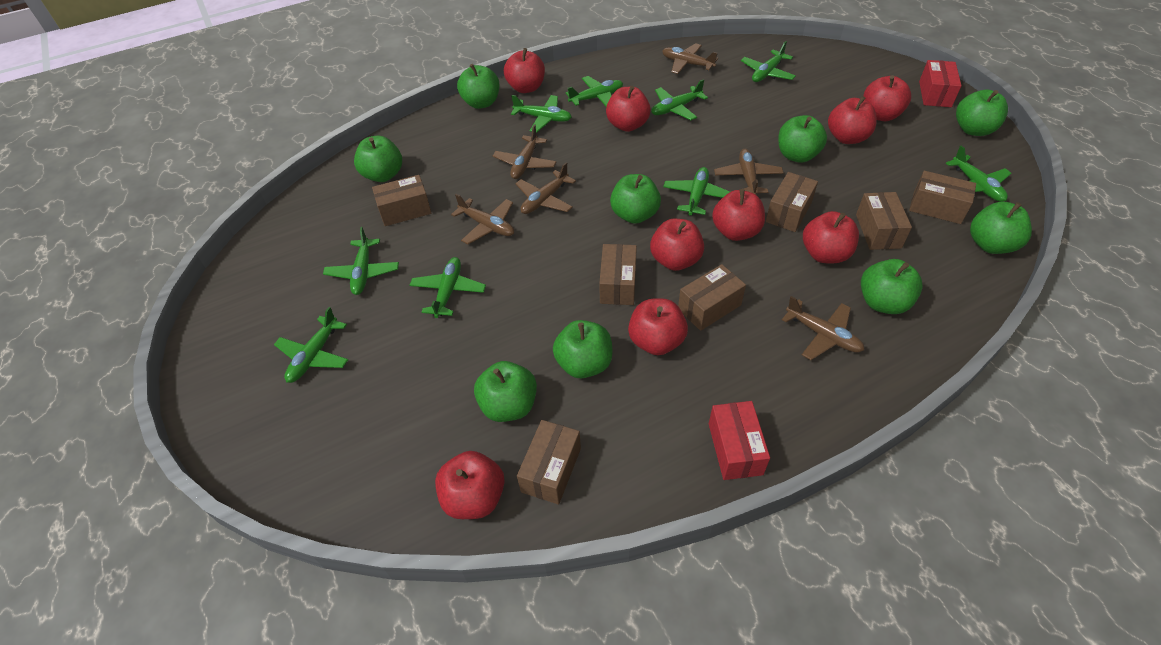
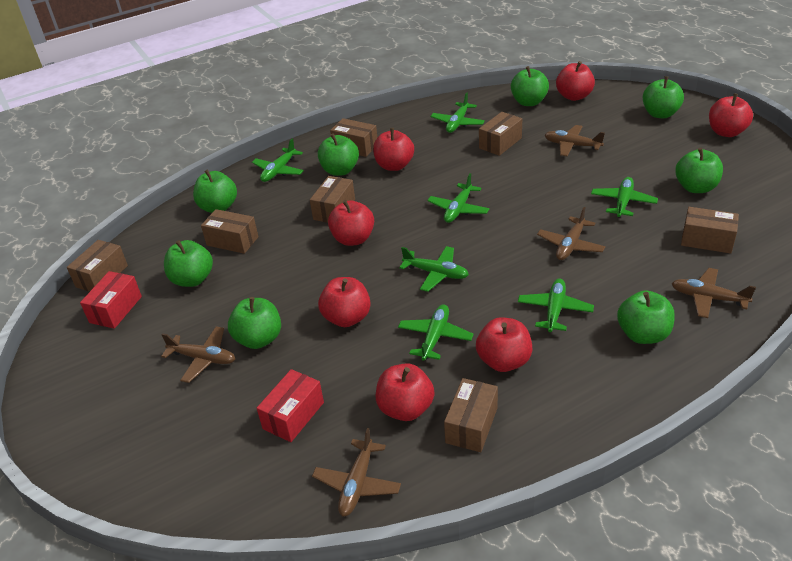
brown plane: 6 -> 5
green apple: 9 -> 8
green plane: 9 -> 7
red apple: 9 -> 7

